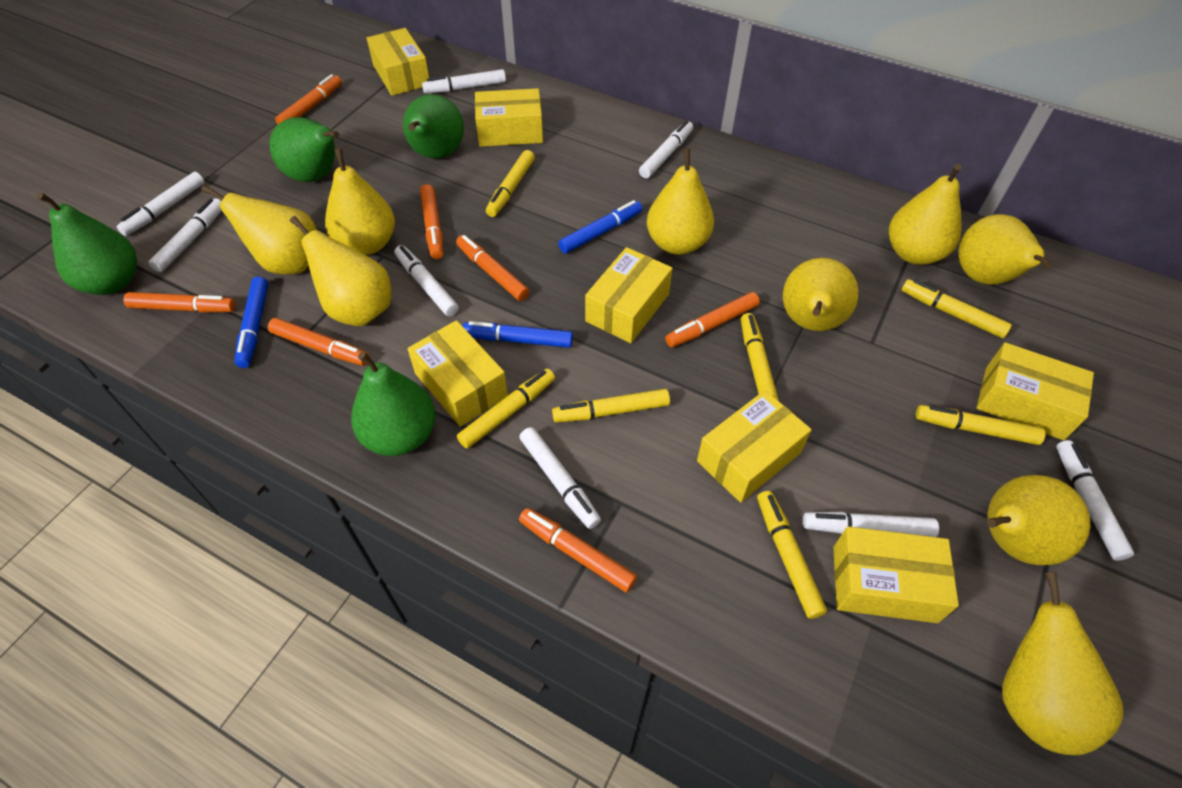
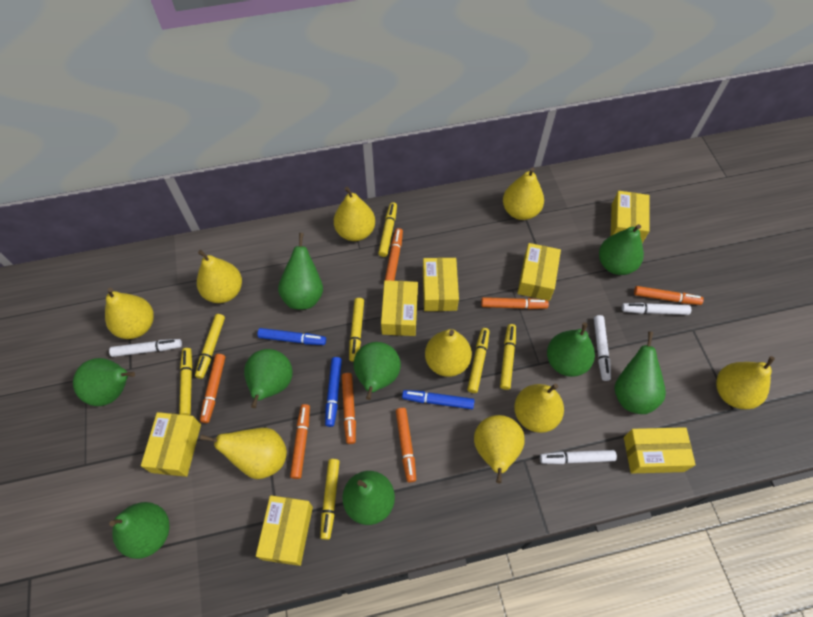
green pear: 4 -> 9
white marker: 8 -> 4

